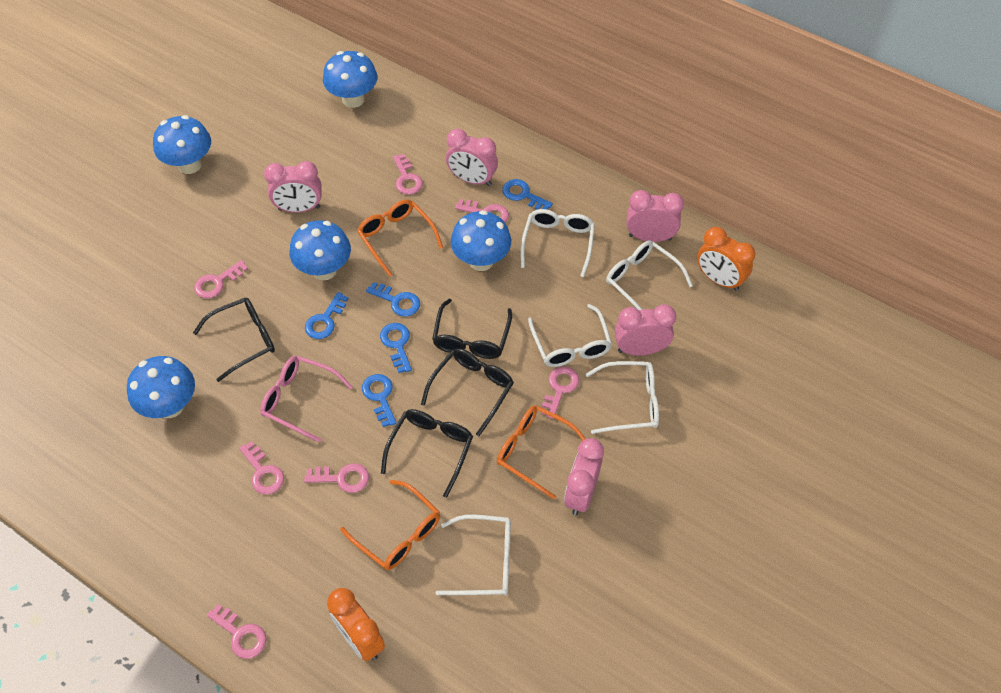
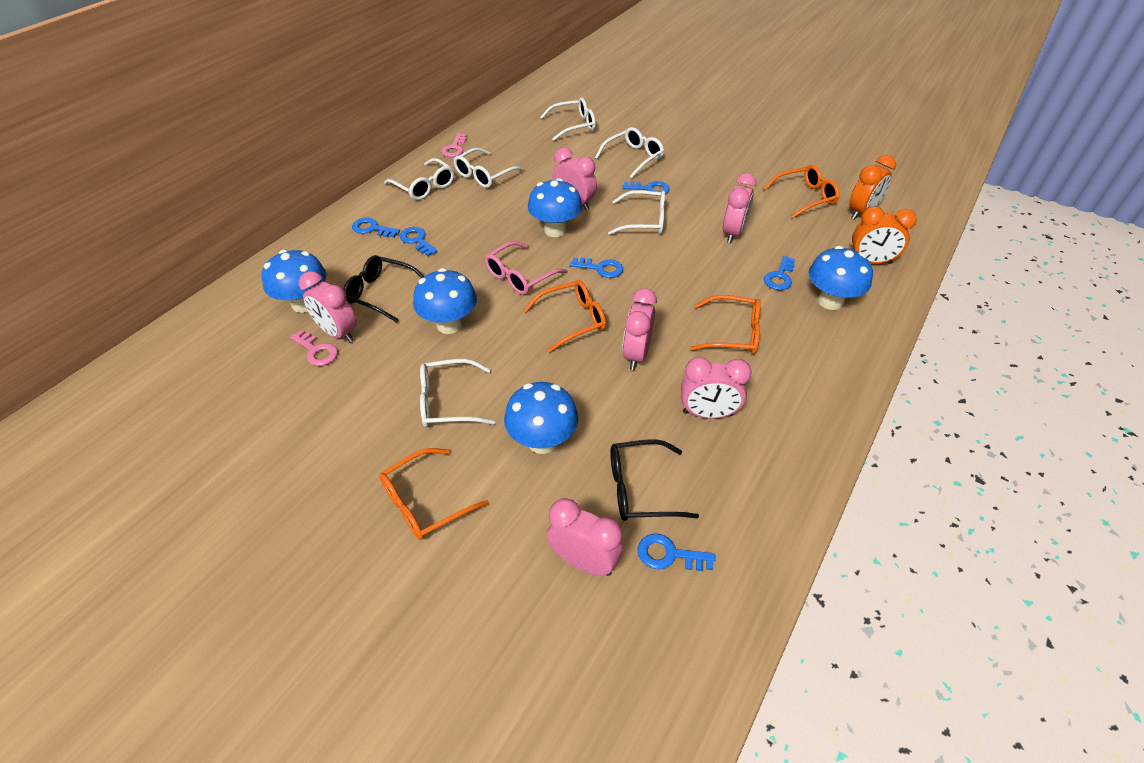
black glasses: 4 -> 2
blue key: 5 -> 6
orange glasses: 3 -> 4
pink clock: 5 -> 6
pink key: 7 -> 2
white glasses: 5 -> 6

